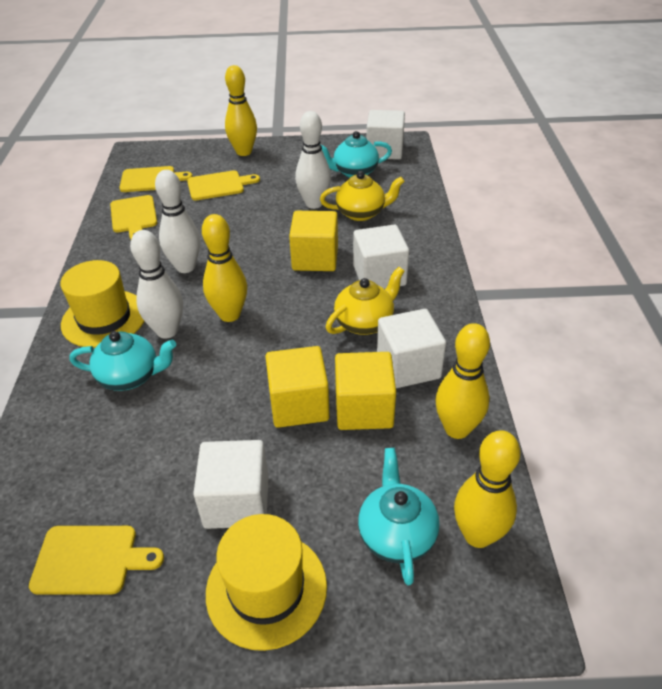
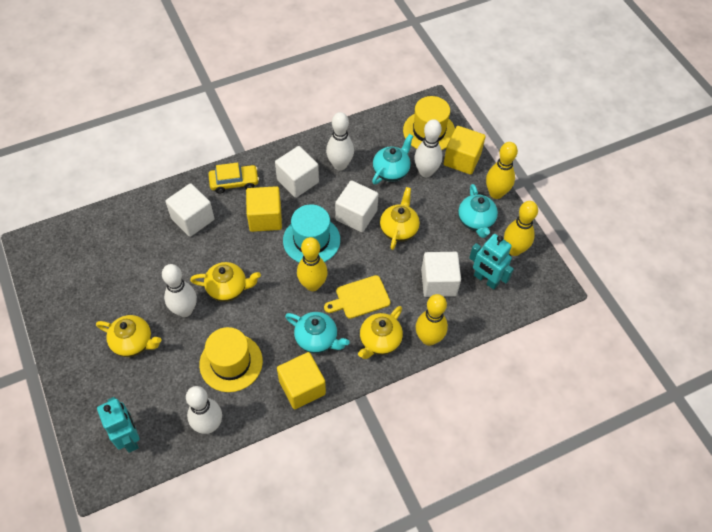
turquoise hat: 0 -> 1
turquoise robot: 0 -> 2
white bowling pin: 3 -> 4
yellow car: 0 -> 1
yellow cutting board: 4 -> 1
yellow teapot: 2 -> 4

